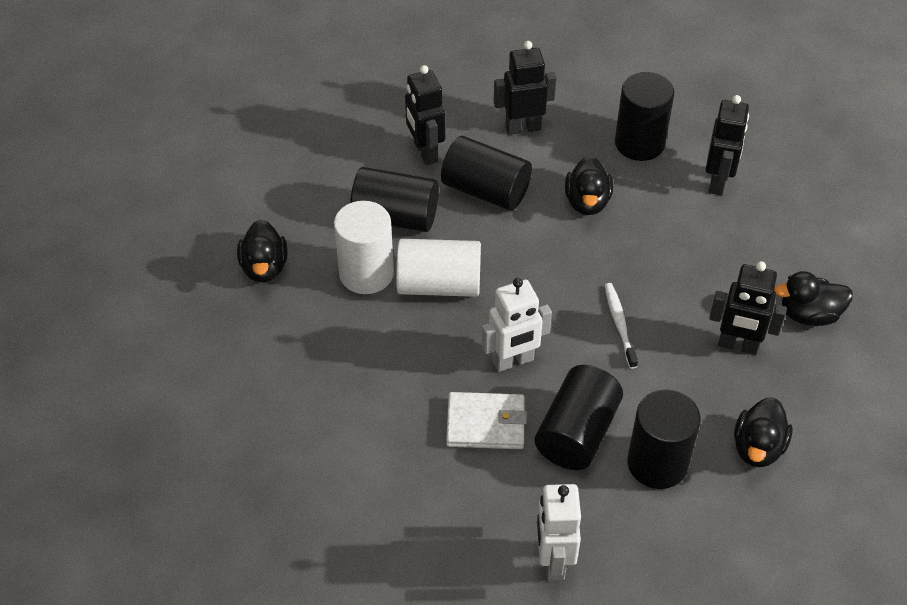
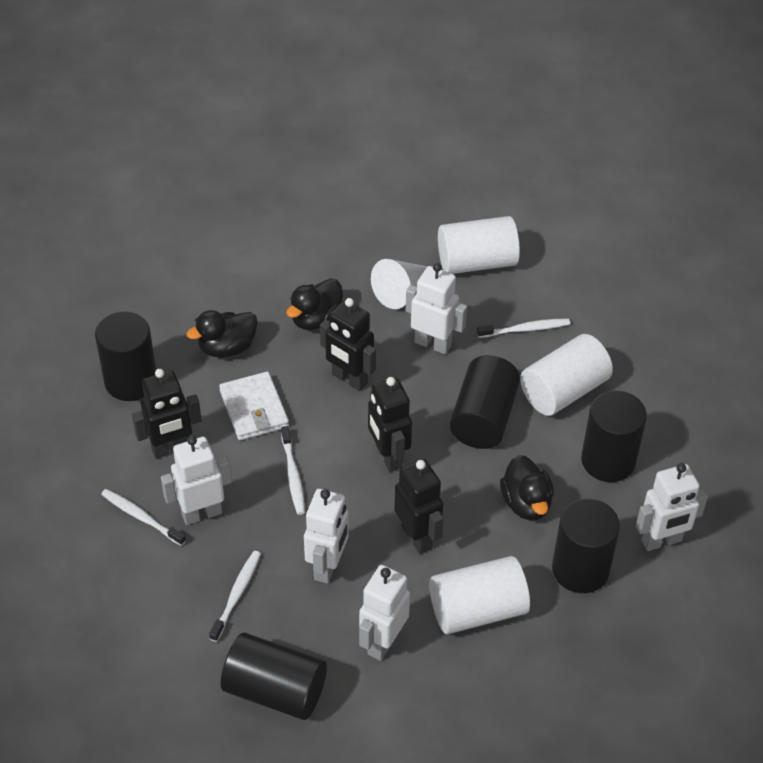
black duck: 4 -> 3
white cone: 0 -> 1
white cylinder: 2 -> 3
white robot: 2 -> 5
white toothbrush: 1 -> 4

